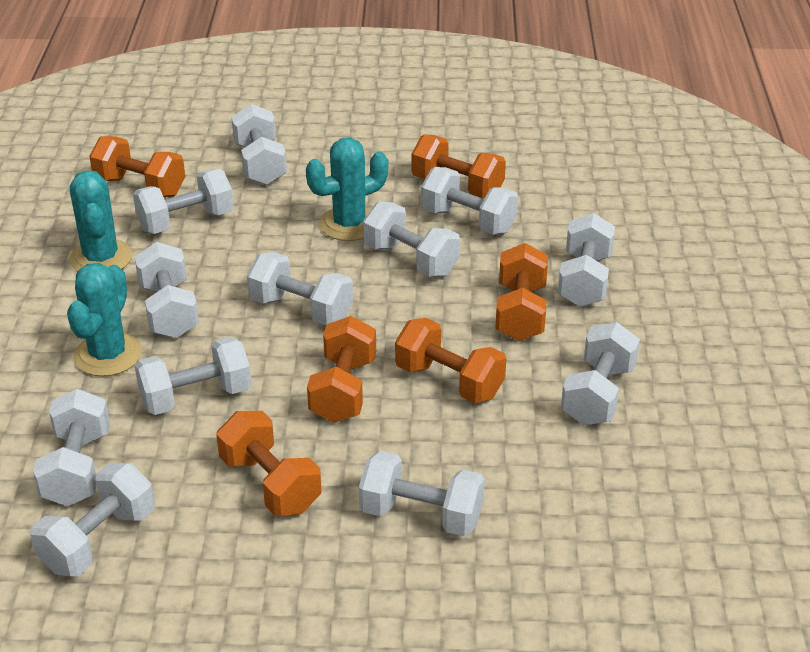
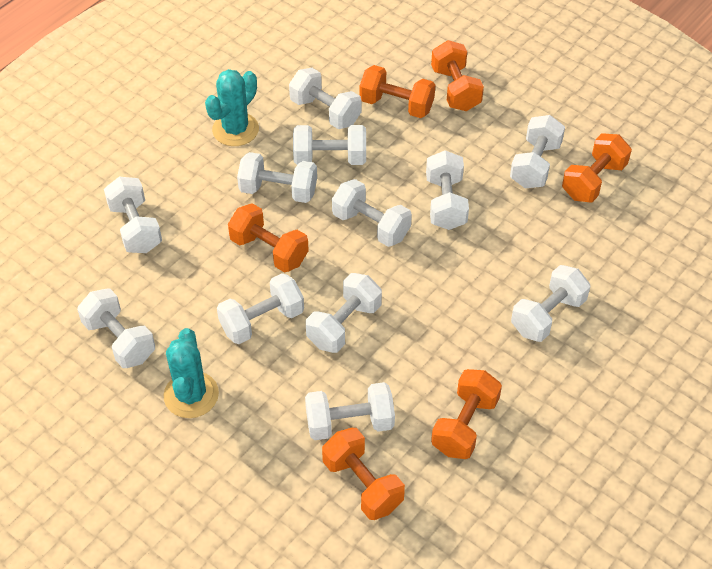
turquoise cactus: 3 -> 2

